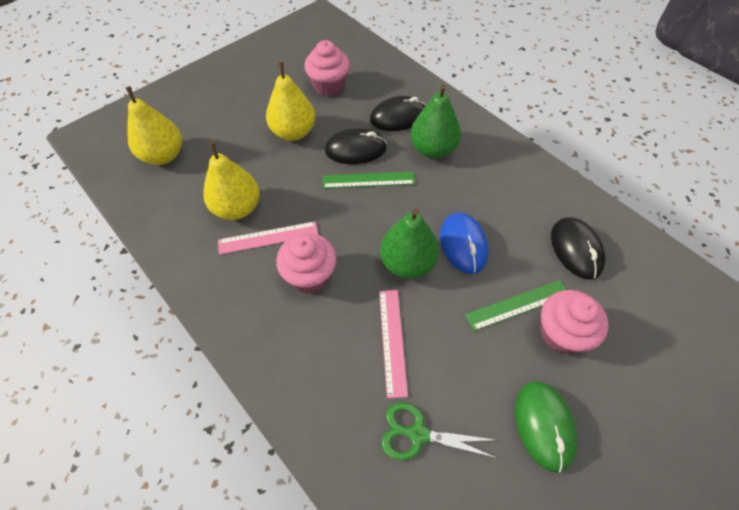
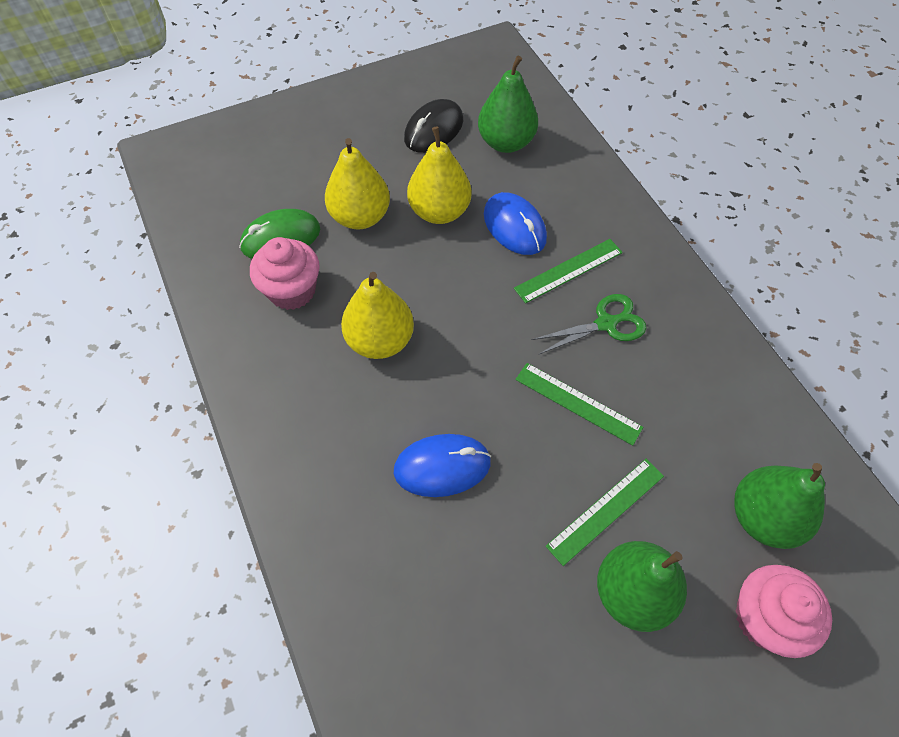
black mouse: 3 -> 1
blue mouse: 1 -> 2
green pear: 2 -> 3
green ruler: 2 -> 3
pink cupcake: 3 -> 2
pink ruler: 2 -> 0

